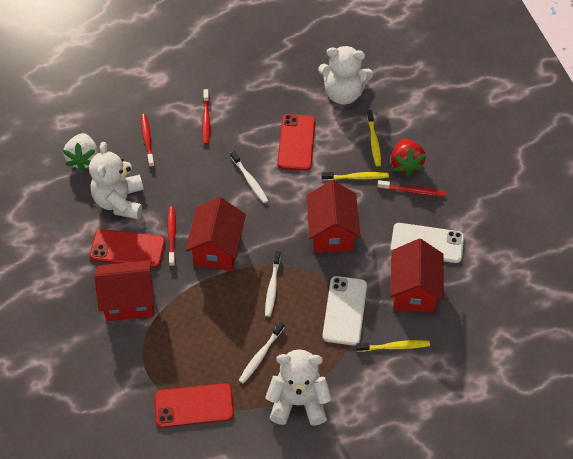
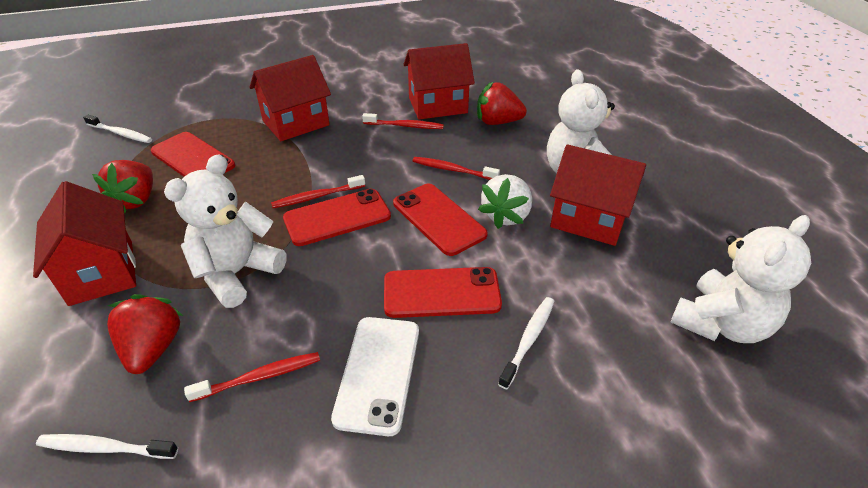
red phone: 3 -> 4
red strawberry: 1 -> 3
white phone: 2 -> 1
yellow toothbrush: 3 -> 0

